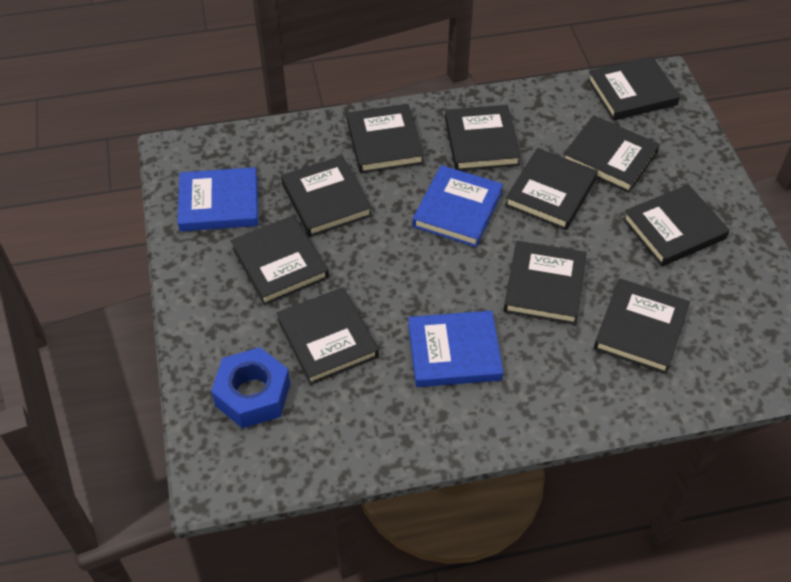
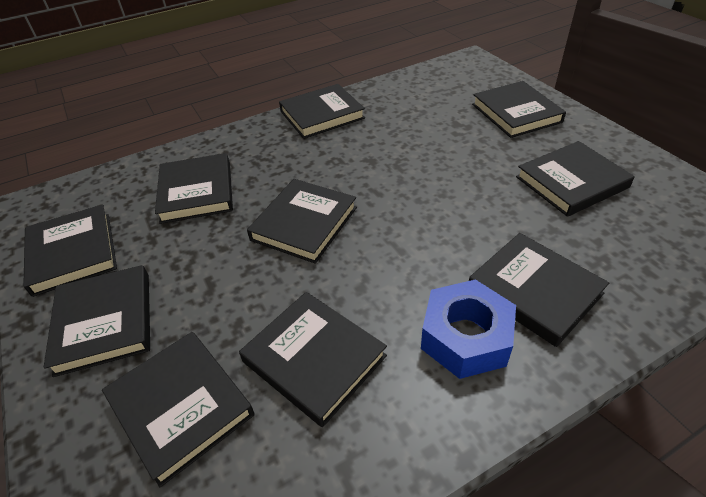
black book: 11 -> 10
blue book: 3 -> 0

